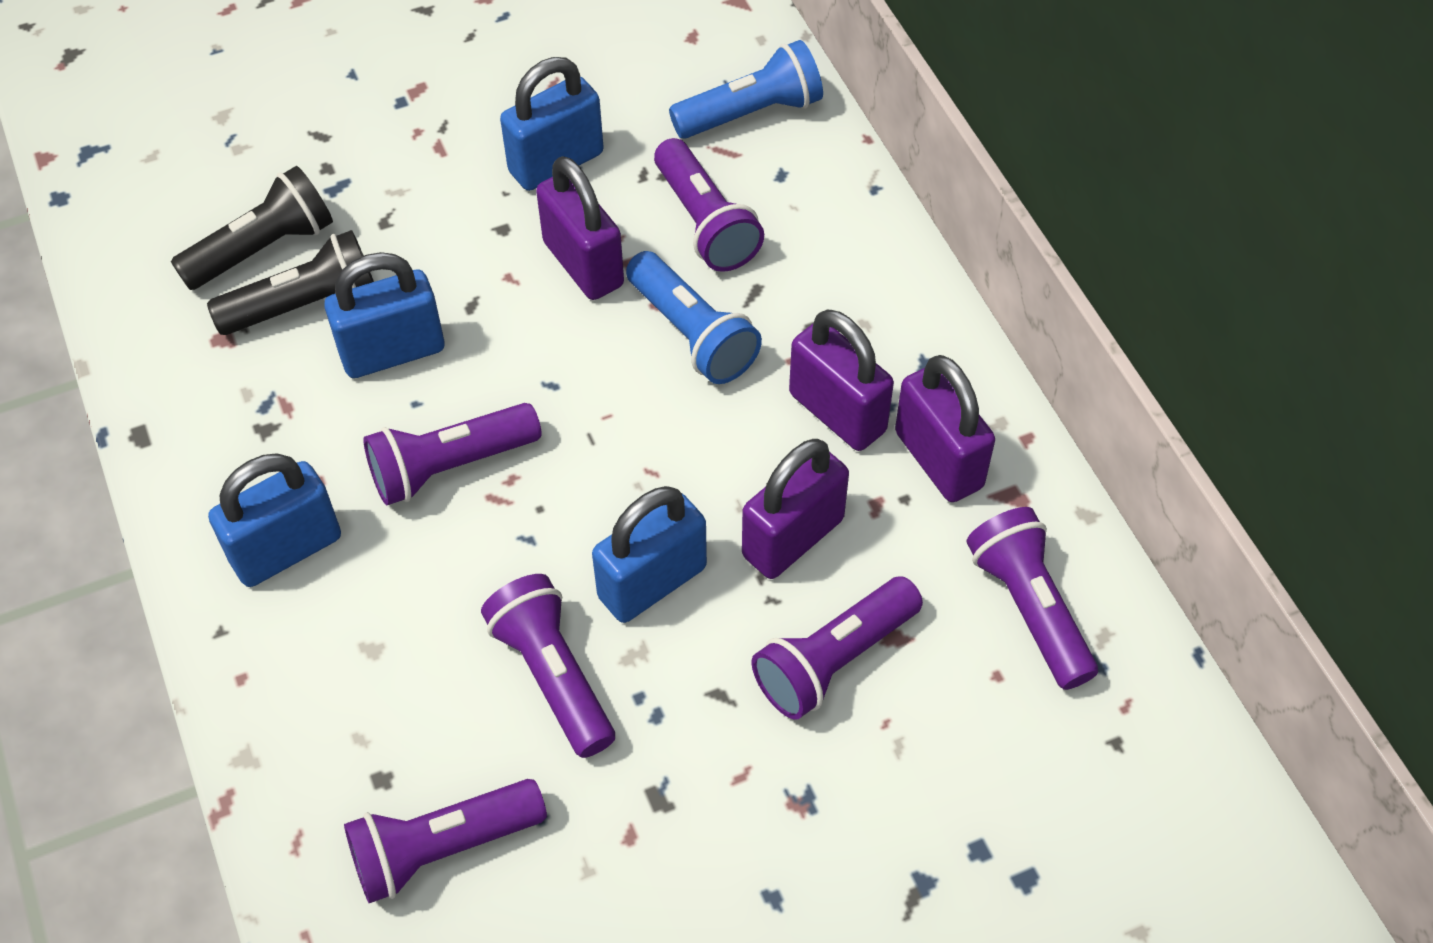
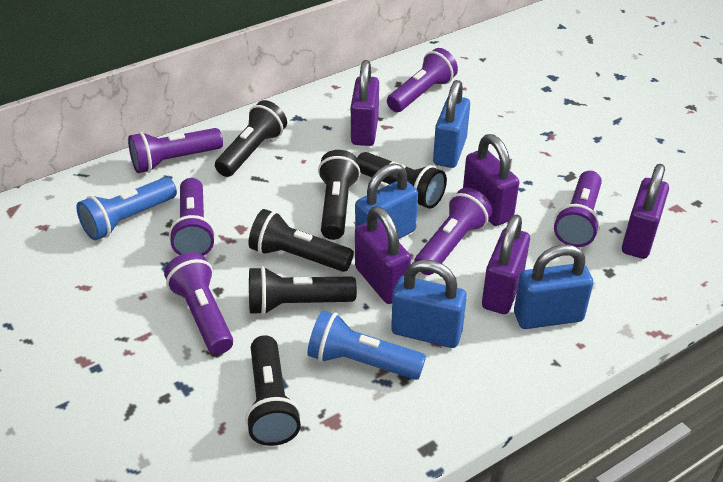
black flashlight: 2 -> 6
purple padlock: 4 -> 5

